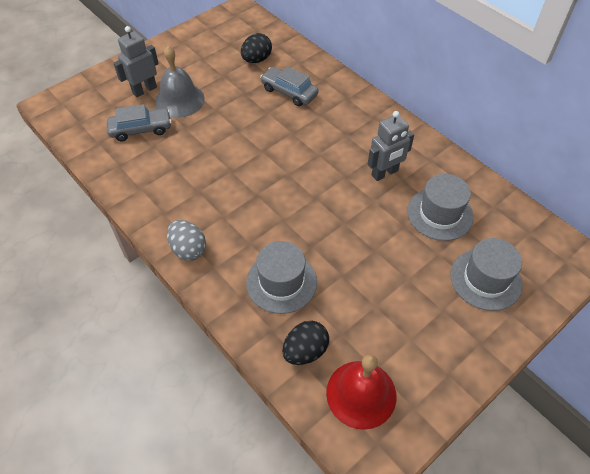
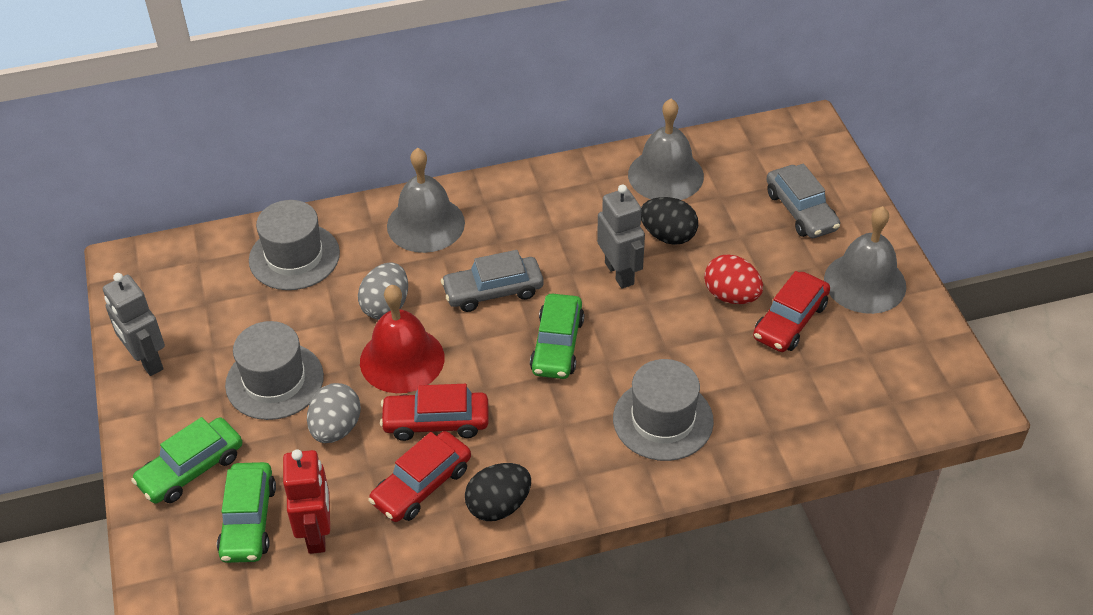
green car: 0 -> 3
grey bell: 1 -> 3
grey egg: 1 -> 2
red car: 0 -> 3
red egg: 0 -> 1
red robot: 0 -> 1

